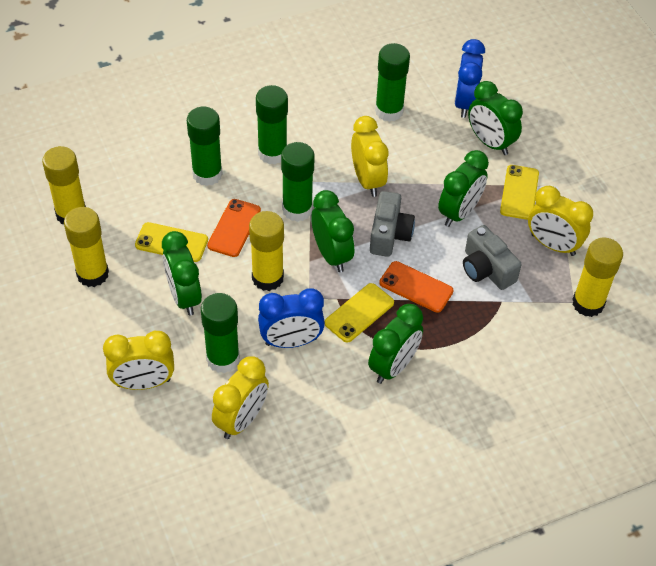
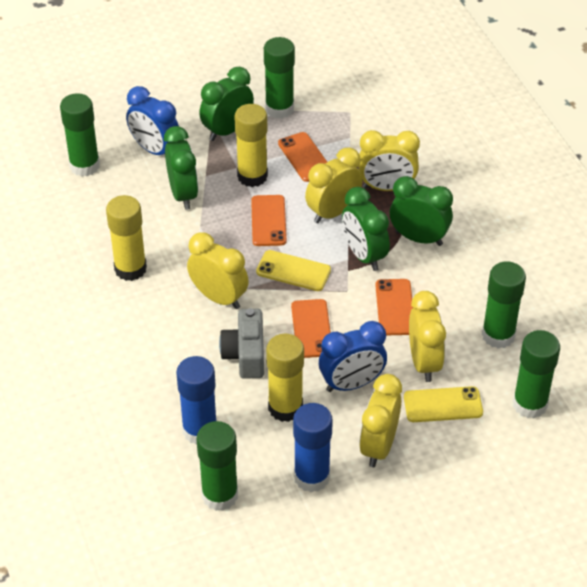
blue glue stick: 0 -> 2
green clock: 5 -> 4
grey camera: 2 -> 1
orange phone: 2 -> 4
yellow clock: 4 -> 5
yellow glue stick: 4 -> 3
yellow phone: 3 -> 2

